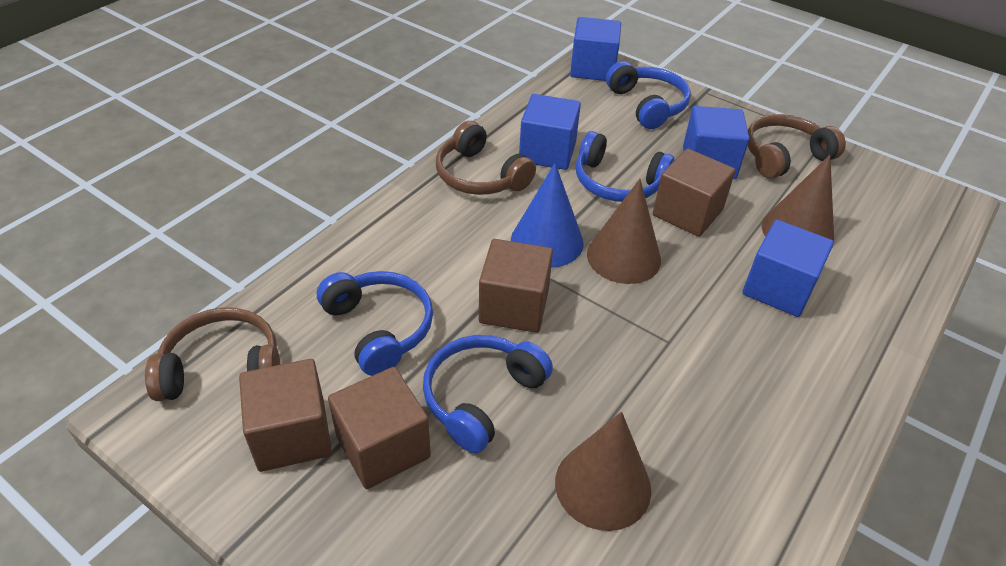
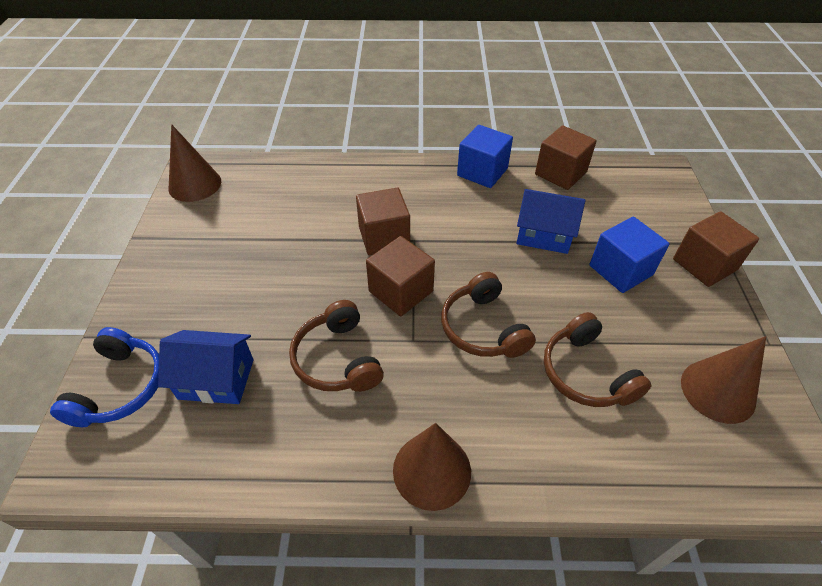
blue cone: 1 -> 0
blue cube: 4 -> 2
blue headphones: 4 -> 1
blue house: 0 -> 2

